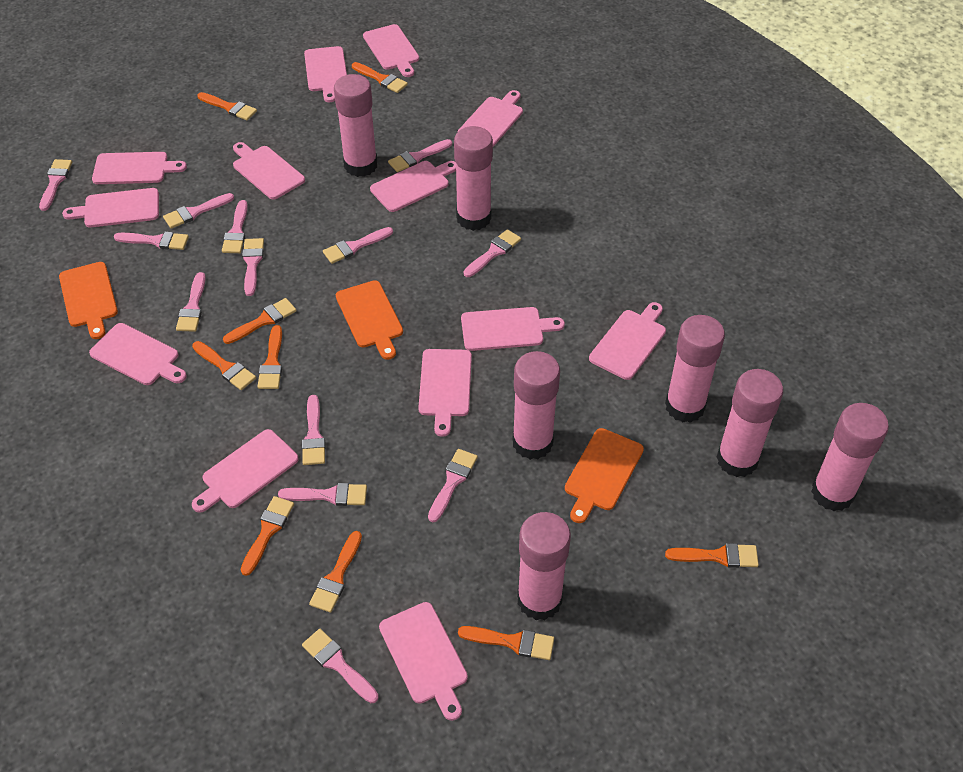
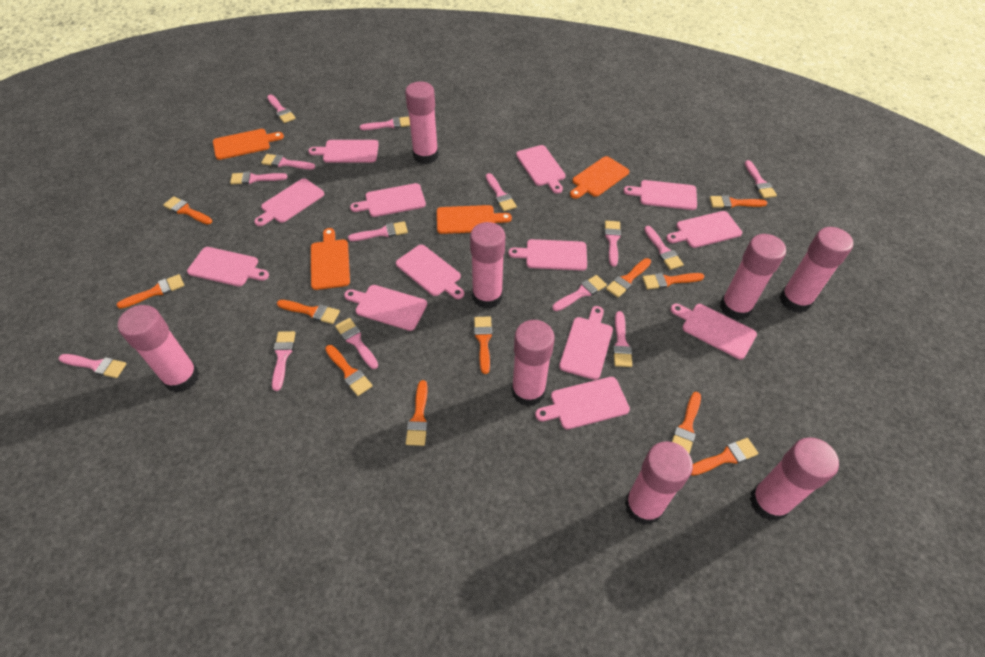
orange brush: 9 -> 11
orange cutting board: 3 -> 4
pink brush: 13 -> 14
pink glue stick: 7 -> 8

